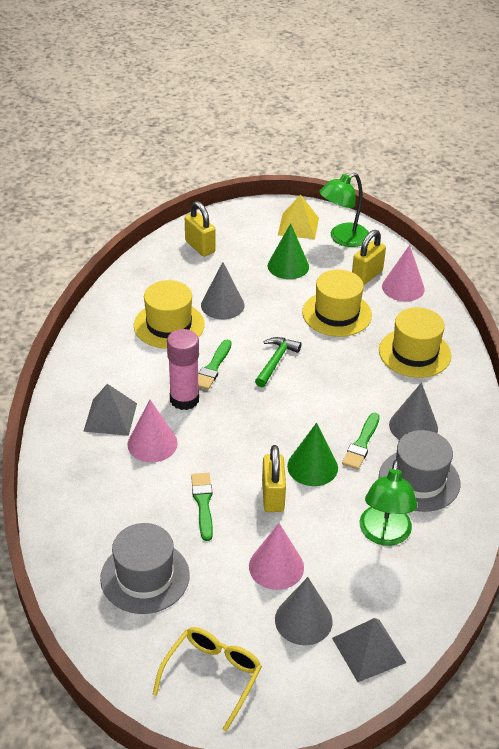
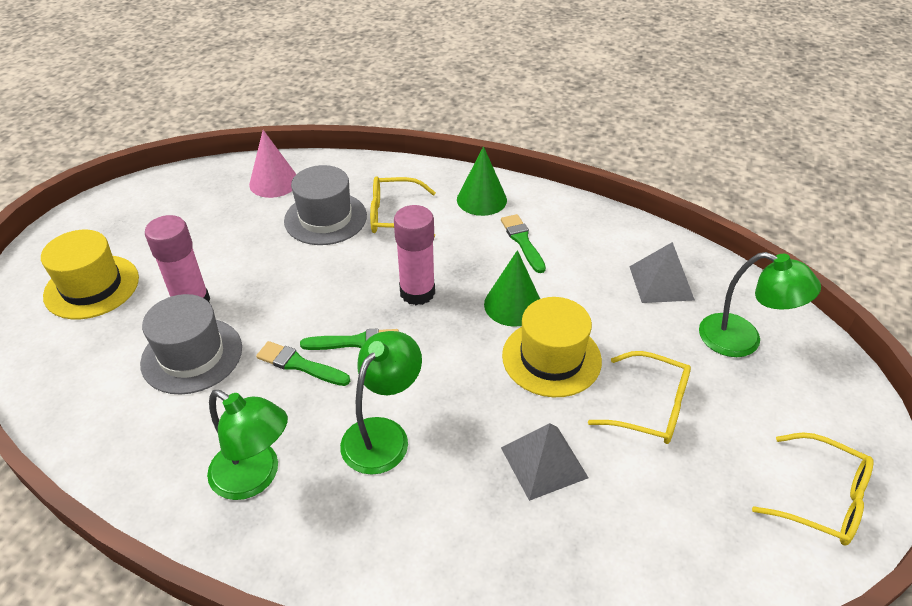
green hammer: 1 -> 0
green lamp: 2 -> 3
grey cone: 3 -> 0
pink cone: 3 -> 1
pink glue stick: 1 -> 2
yellow glasses: 1 -> 3
yellow hat: 3 -> 2
yellow padlock: 3 -> 0
yellow pyramid: 1 -> 0

